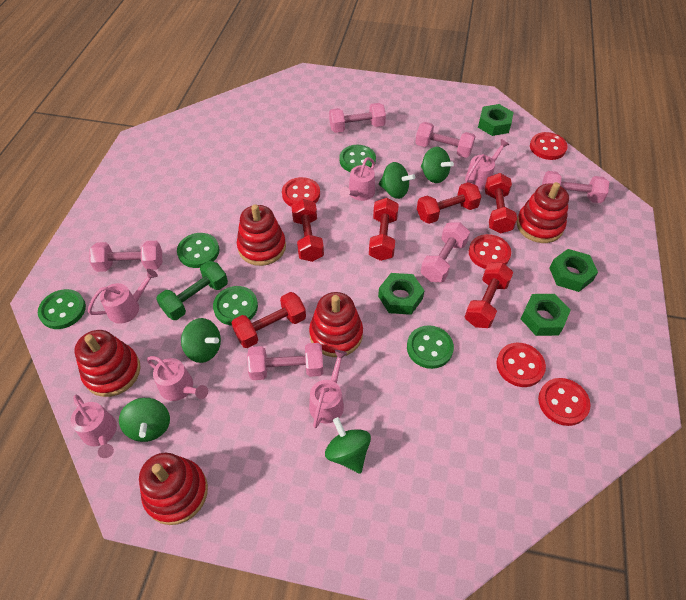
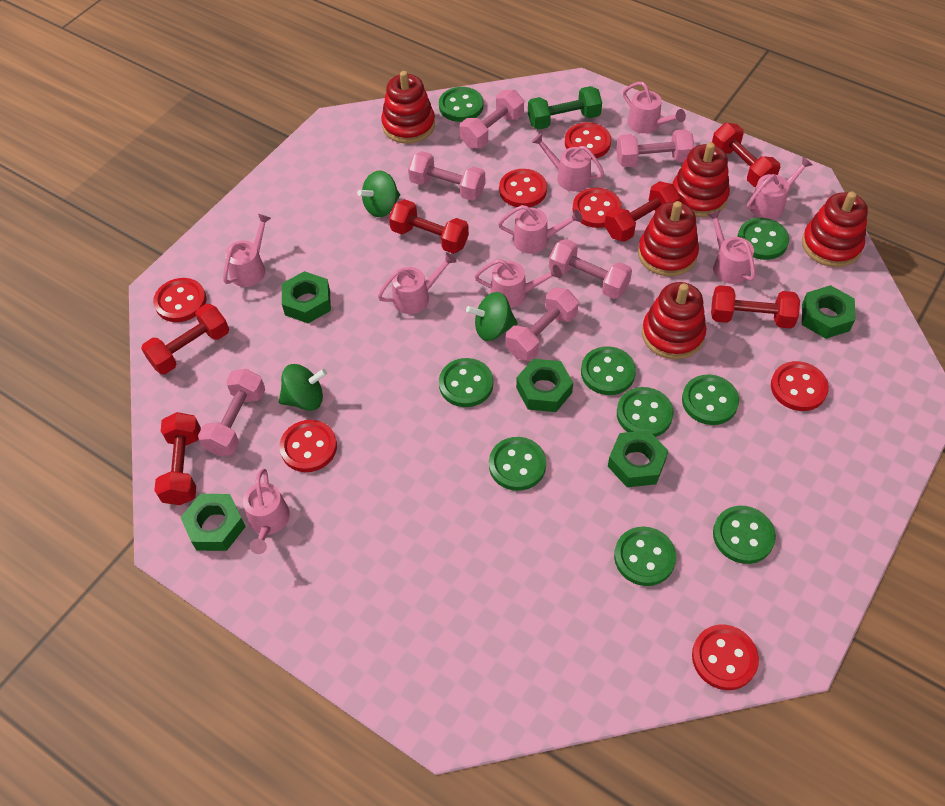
green button: 5 -> 9
green nut: 4 -> 5
green spinning top: 5 -> 3
pink watering can: 6 -> 9
red button: 5 -> 7

